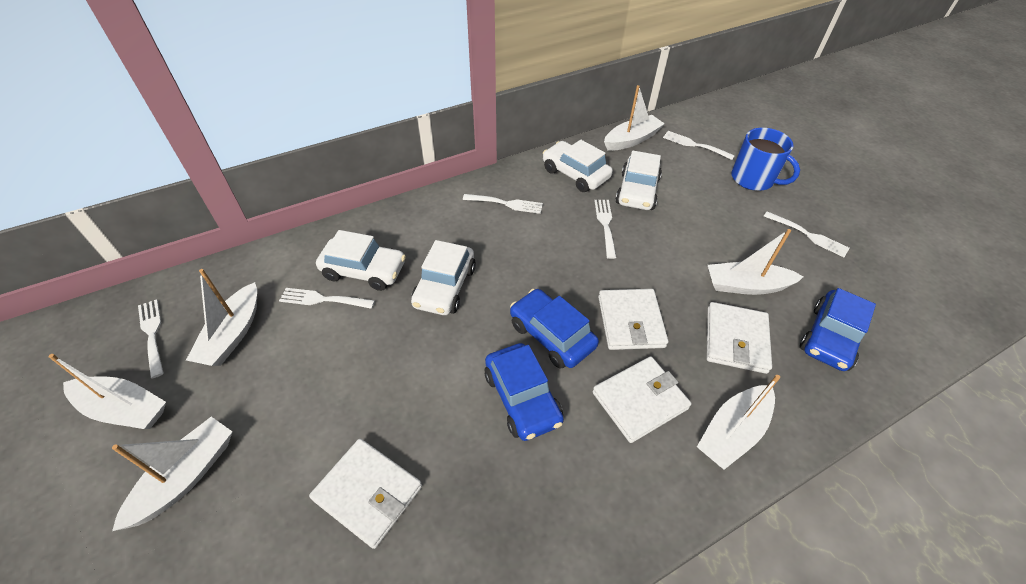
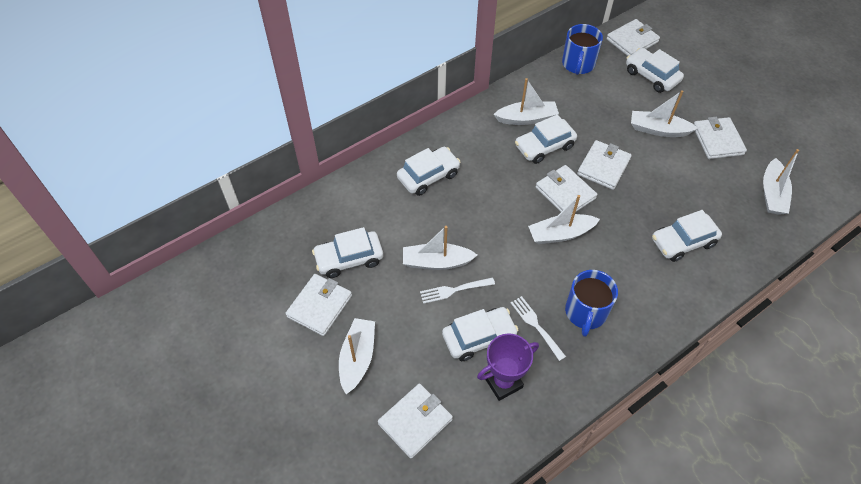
blue car: 3 -> 0
blue mug: 1 -> 2
purple trophy: 0 -> 1
white car: 4 -> 6
white fork: 6 -> 2
white wallet: 4 -> 6

